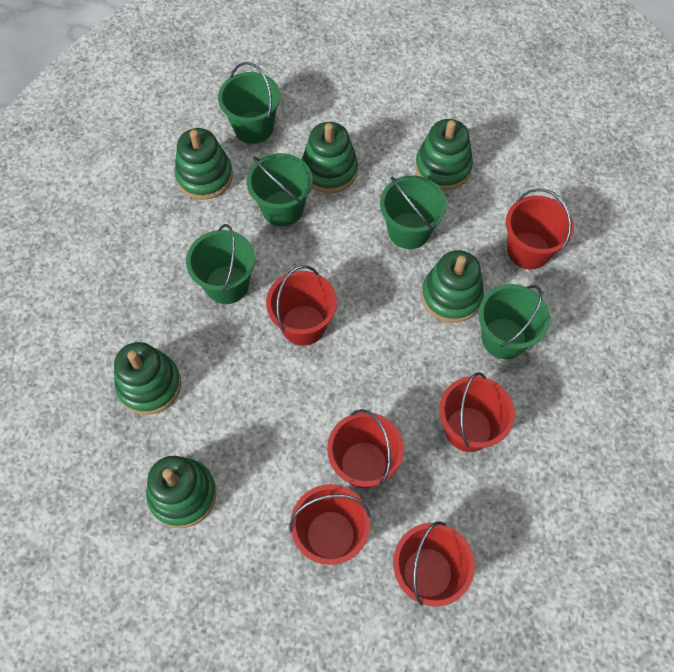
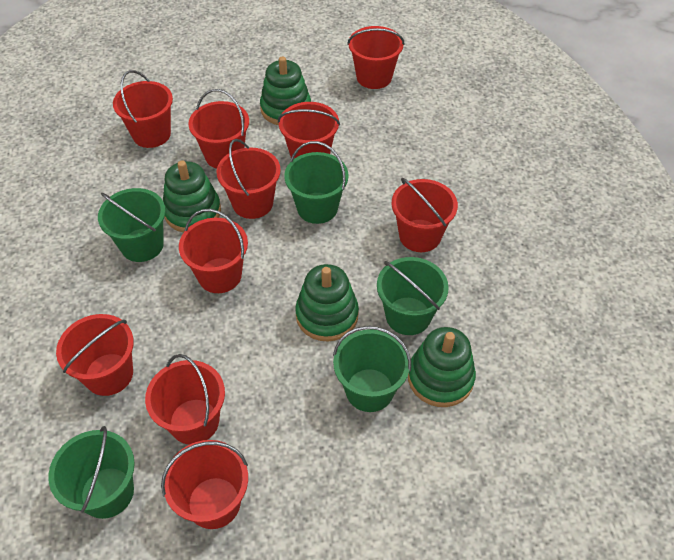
green stacking toy: 6 -> 4
red bucket: 6 -> 10

